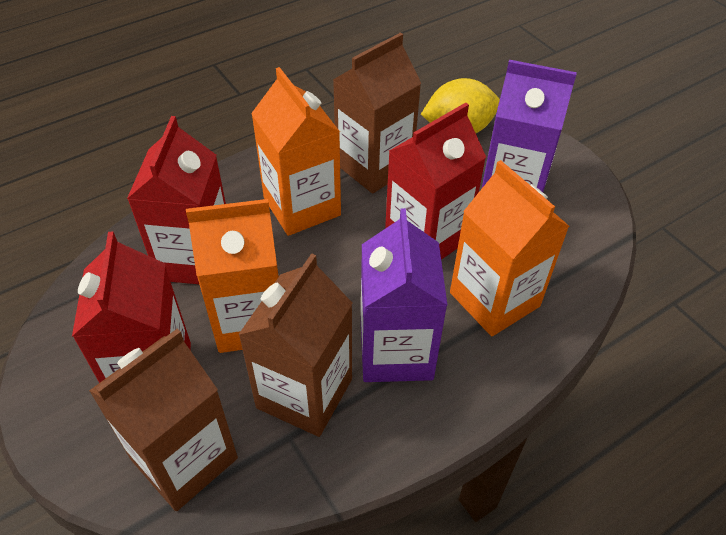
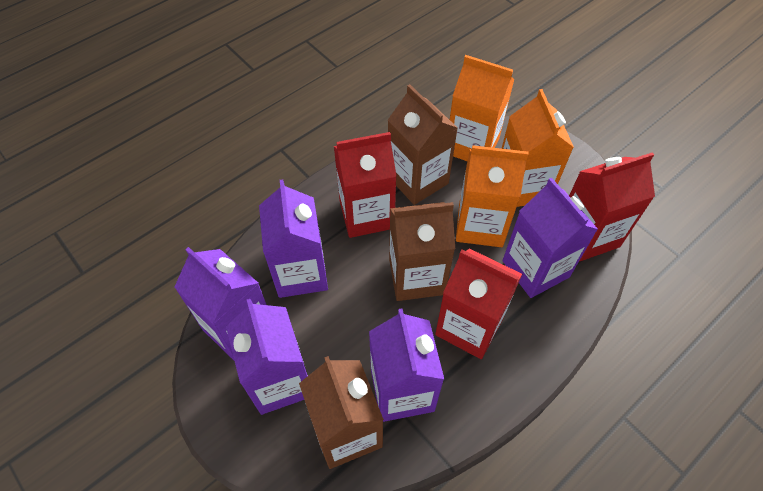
purple carton: 2 -> 5
yellow lemon: 1 -> 0

